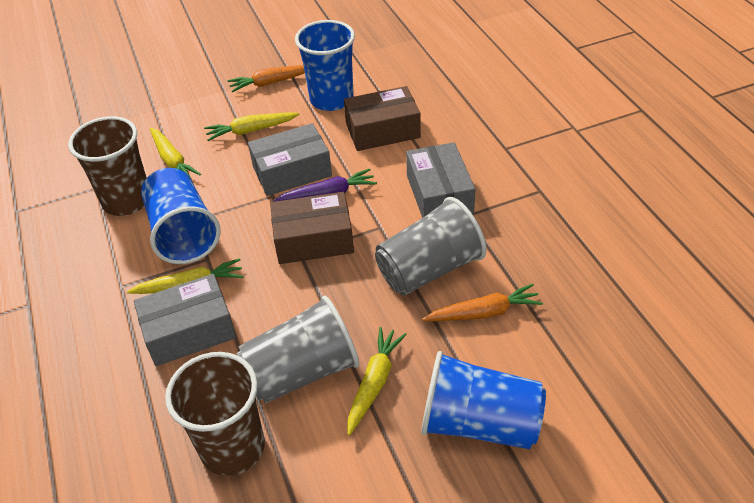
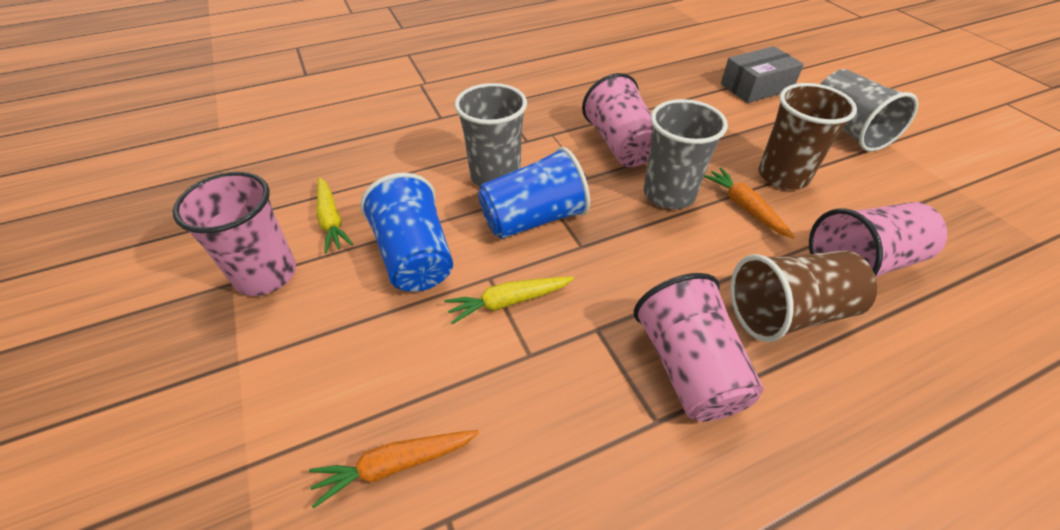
blue cup: 3 -> 2
brown box: 2 -> 0
grey box: 3 -> 1
grey cup: 2 -> 3
pink cup: 0 -> 4
purple carrot: 1 -> 0
yellow carrot: 4 -> 2

